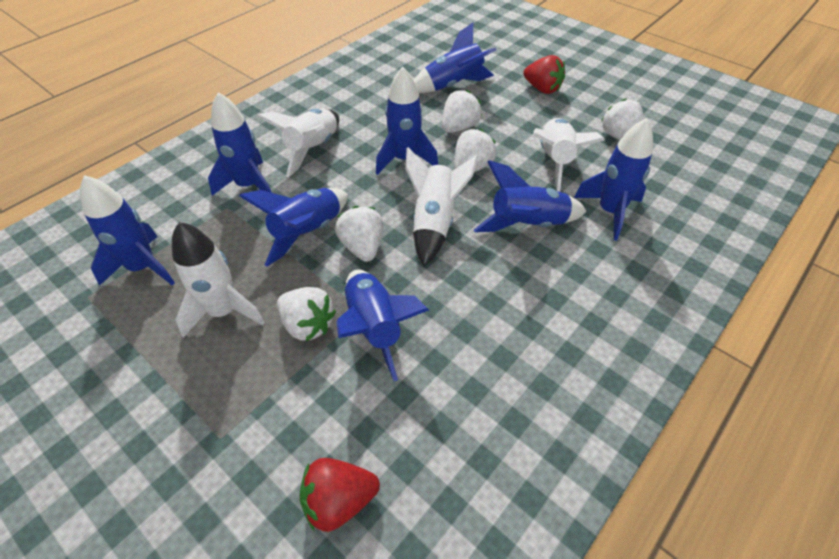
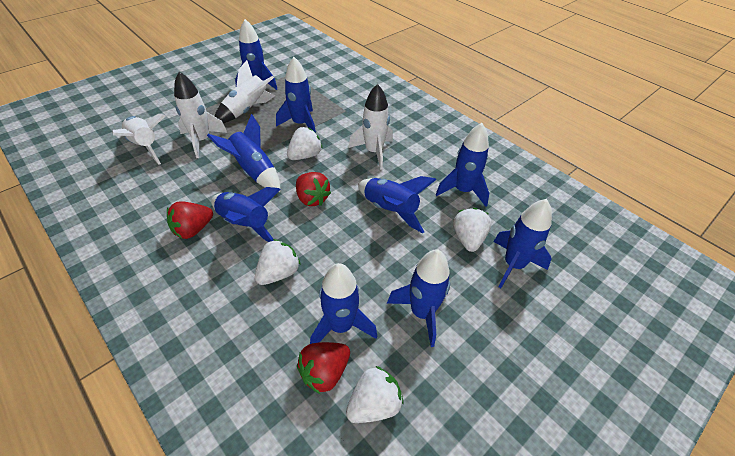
blue rocket: 8 -> 9
red strawberry: 2 -> 3
white strawberry: 5 -> 4

